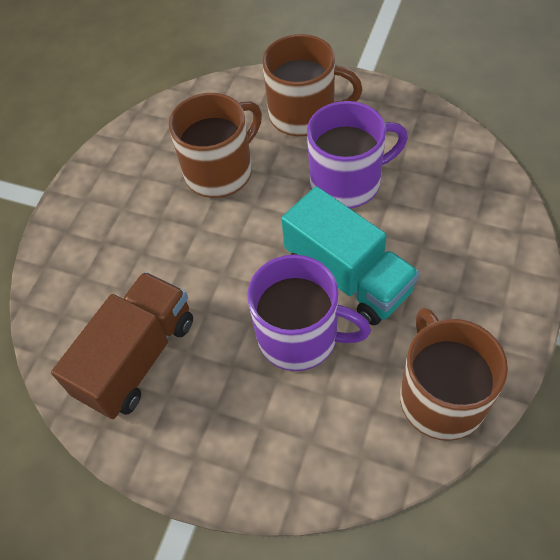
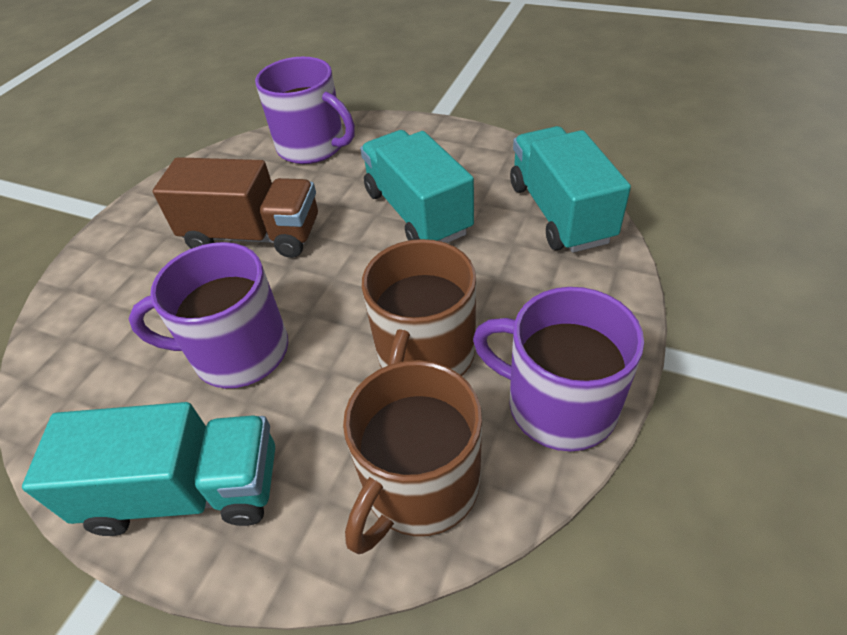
brown mug: 3 -> 2
purple mug: 2 -> 3
turquoise truck: 1 -> 3

